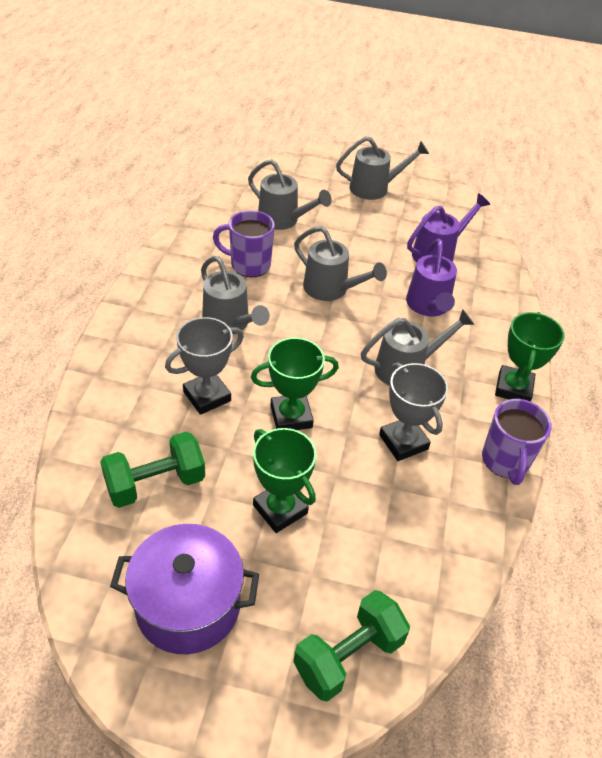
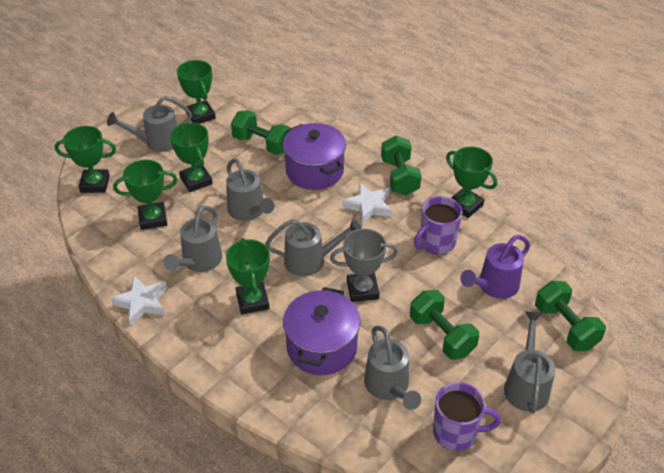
green dumbbell: 2 -> 4
green trophy: 3 -> 6
grey trophy: 2 -> 1
grey watering can: 5 -> 6
purple pot: 1 -> 2
purple watering can: 2 -> 1
white star: 0 -> 2

